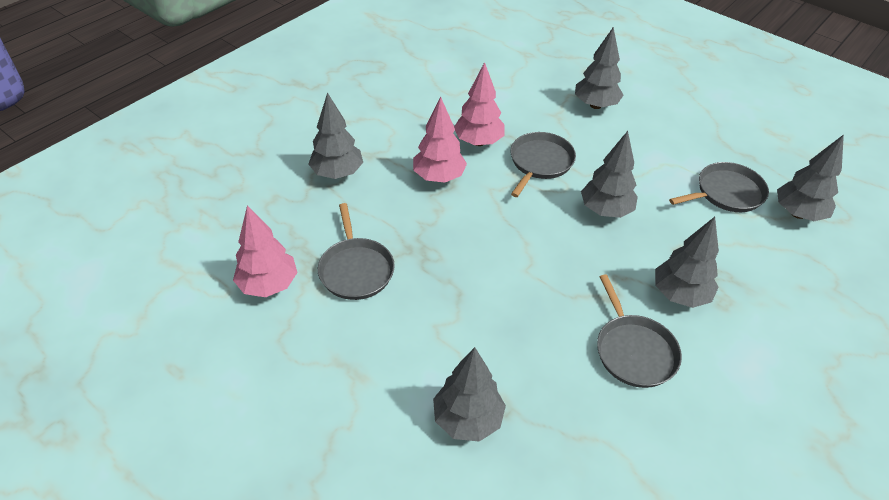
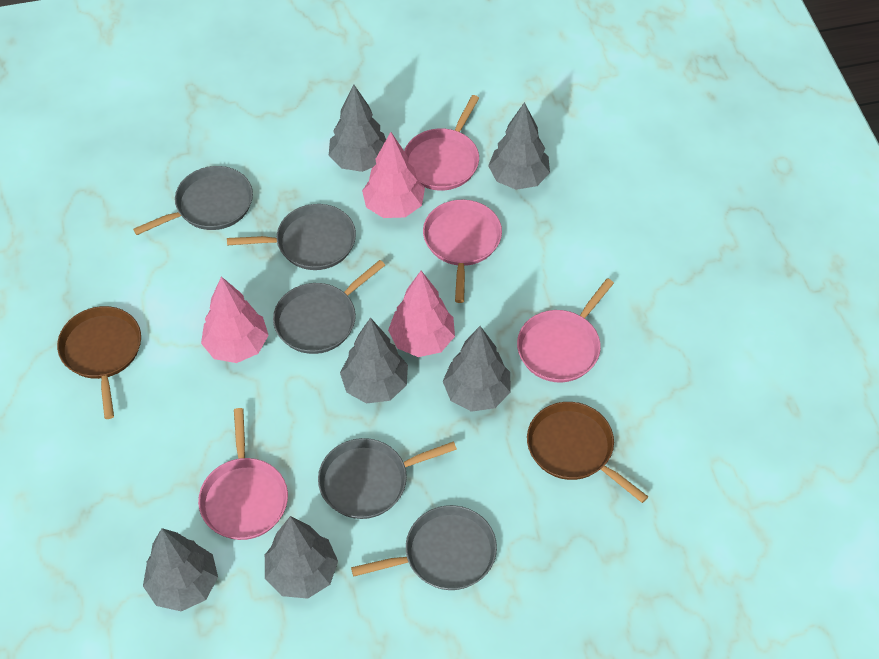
brown pan: 0 -> 2
grey pan: 4 -> 5
pink pan: 0 -> 4

